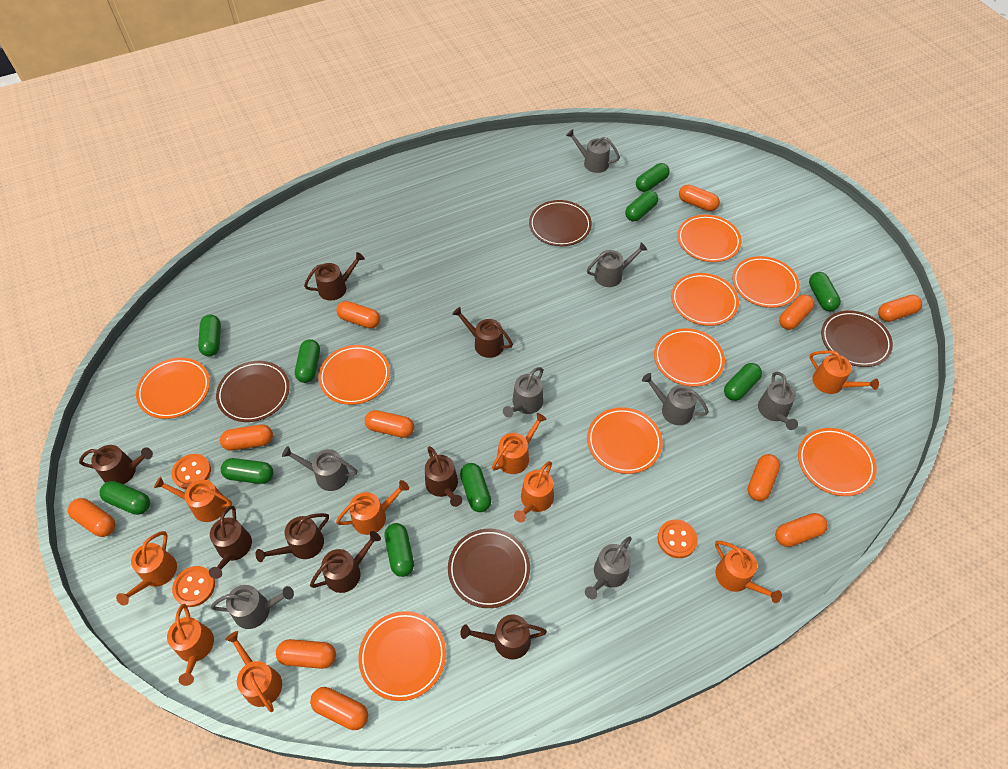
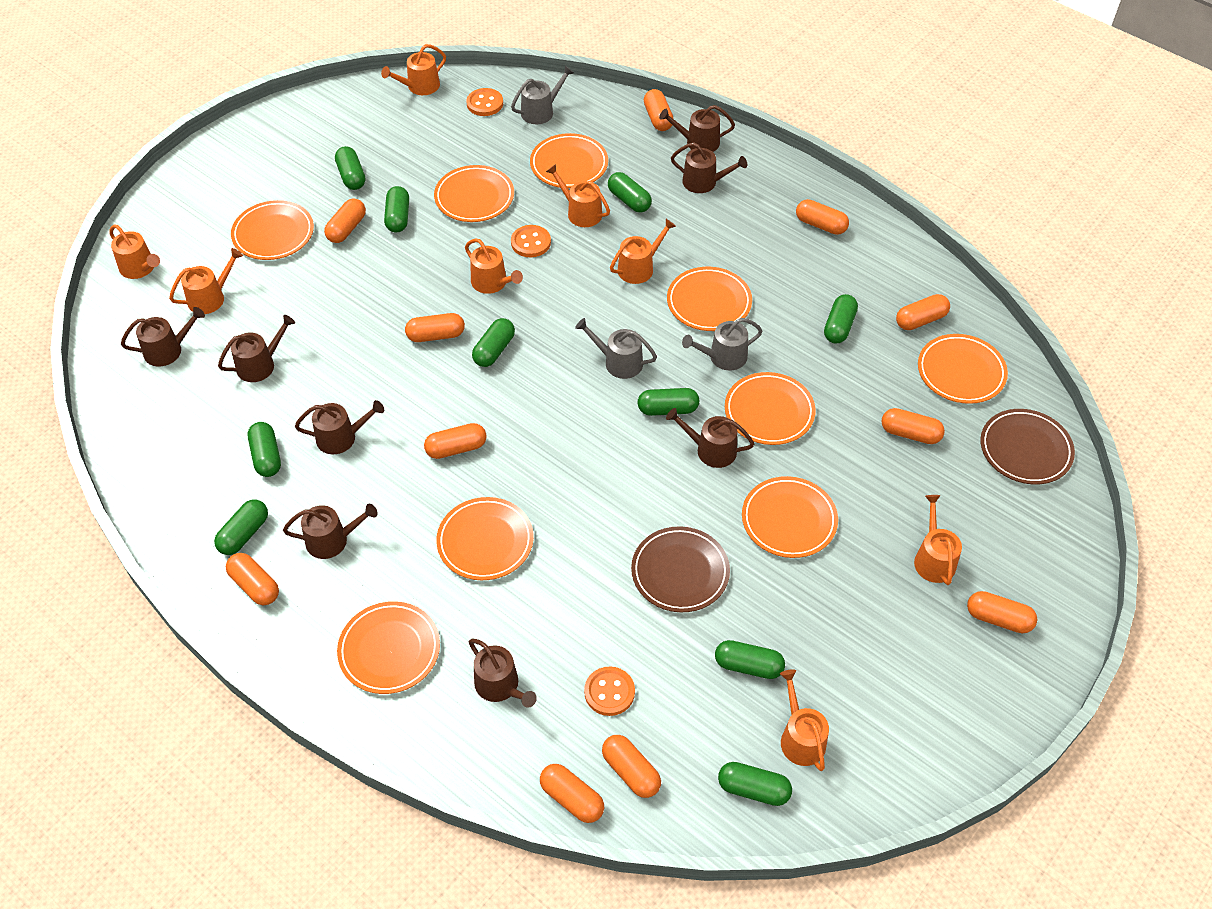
brown plate: 4 -> 2
grey watering can: 8 -> 3
orange watering can: 9 -> 8

